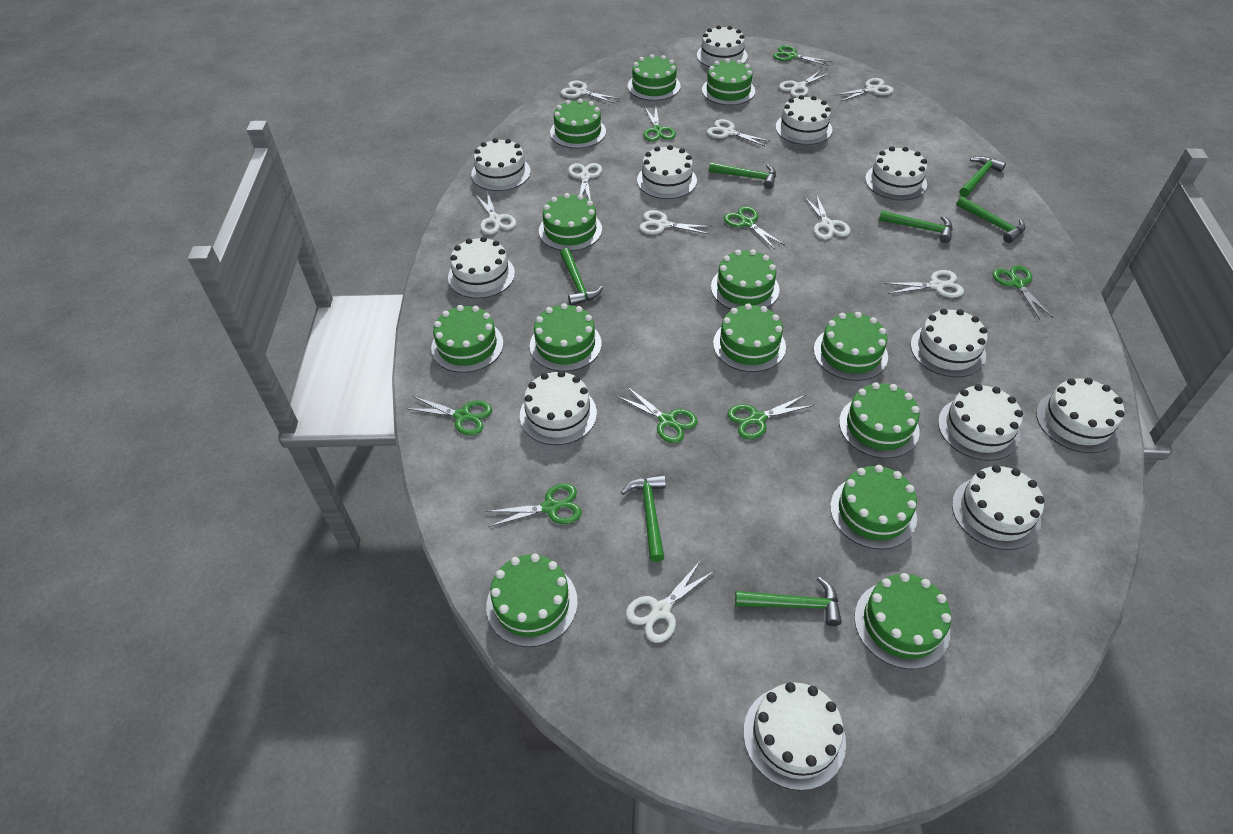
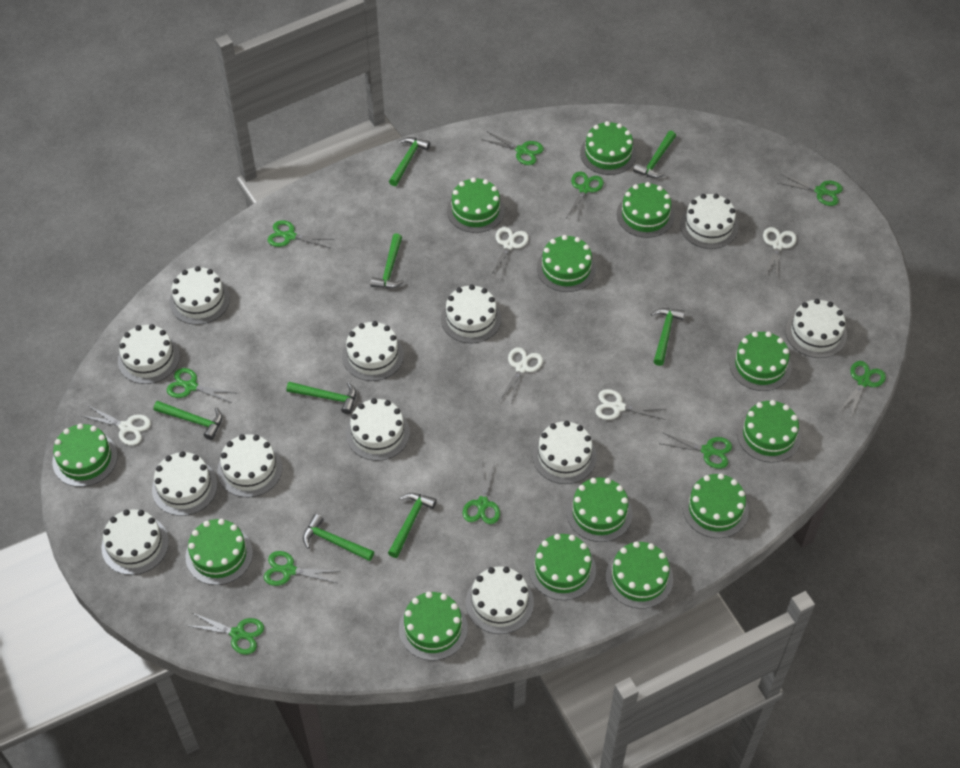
green hammer: 7 -> 8
green scissors: 8 -> 10
white scissors: 10 -> 5

